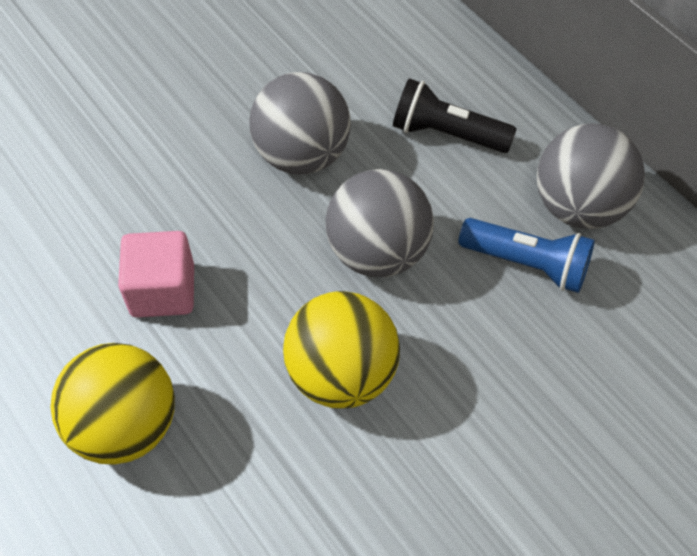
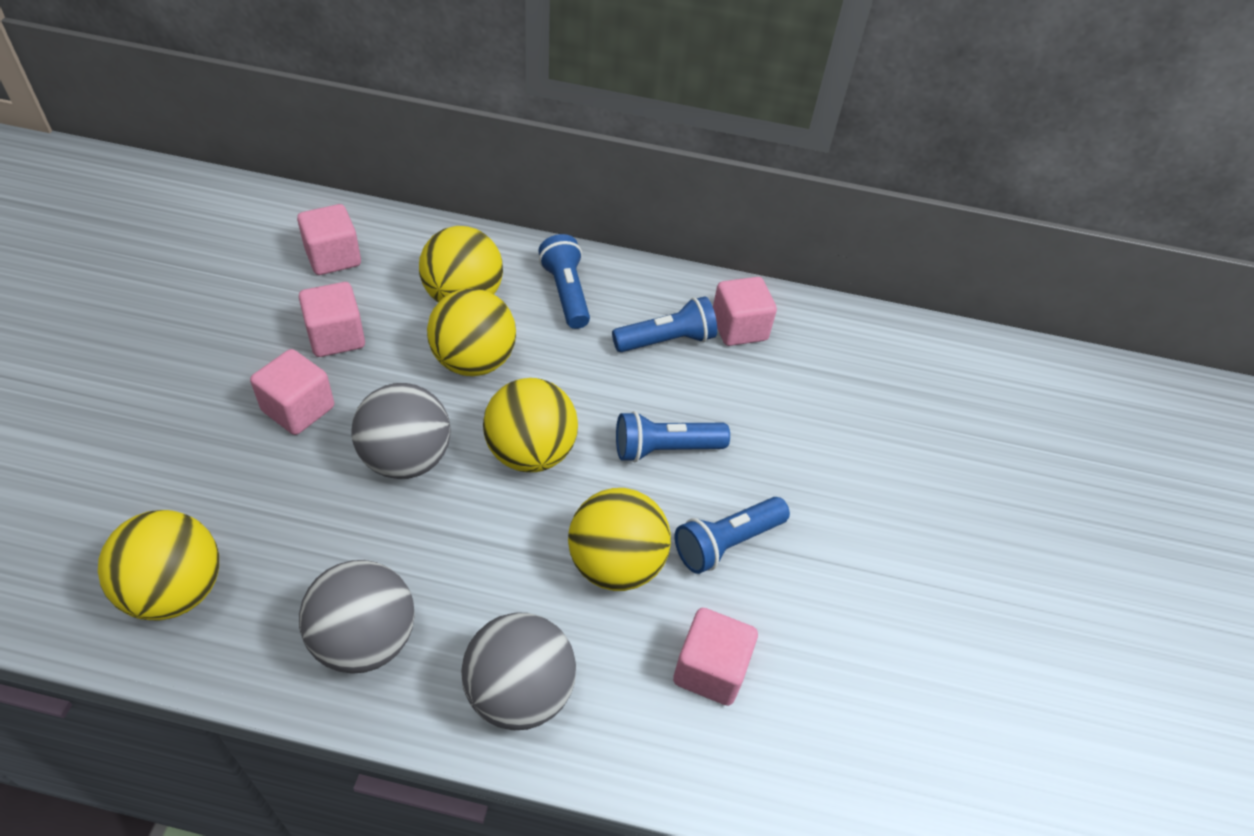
black flashlight: 1 -> 0
blue flashlight: 1 -> 4
pink cube: 1 -> 5
yellow ball: 2 -> 5

